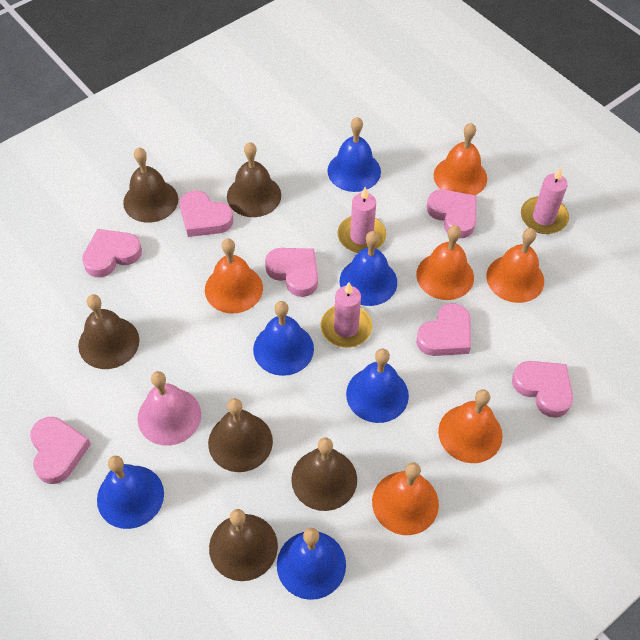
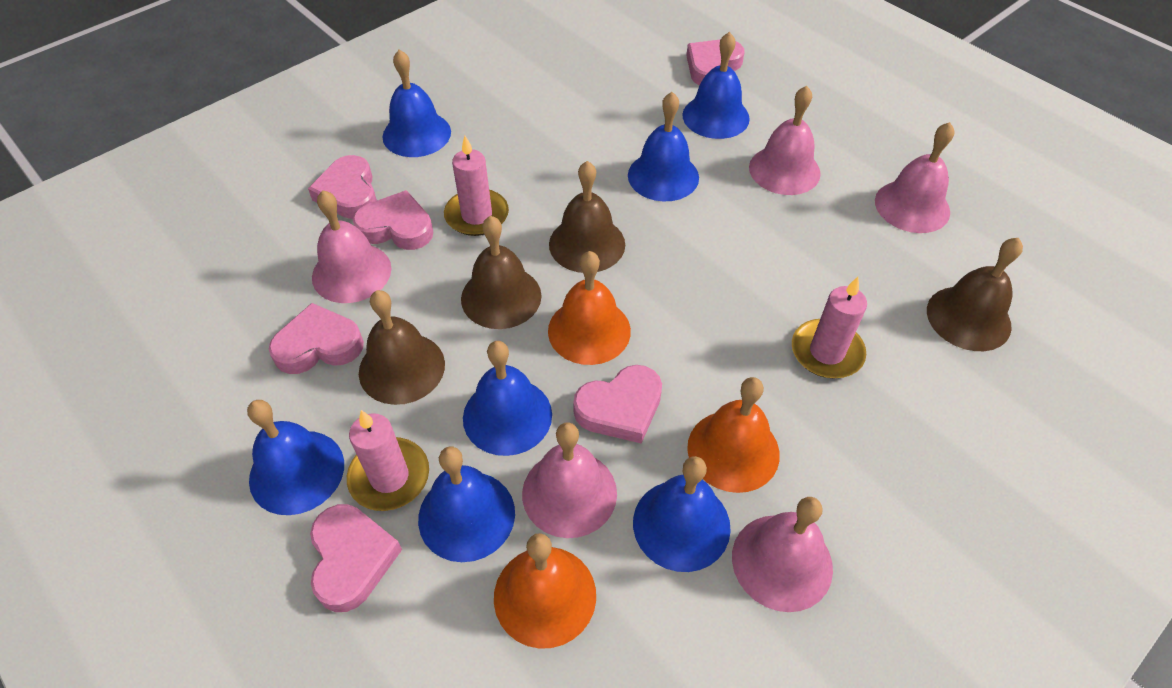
blue bell: 6 -> 7
brown bell: 6 -> 4
orange bell: 6 -> 3
pink bell: 1 -> 5
pink heart: 7 -> 6

